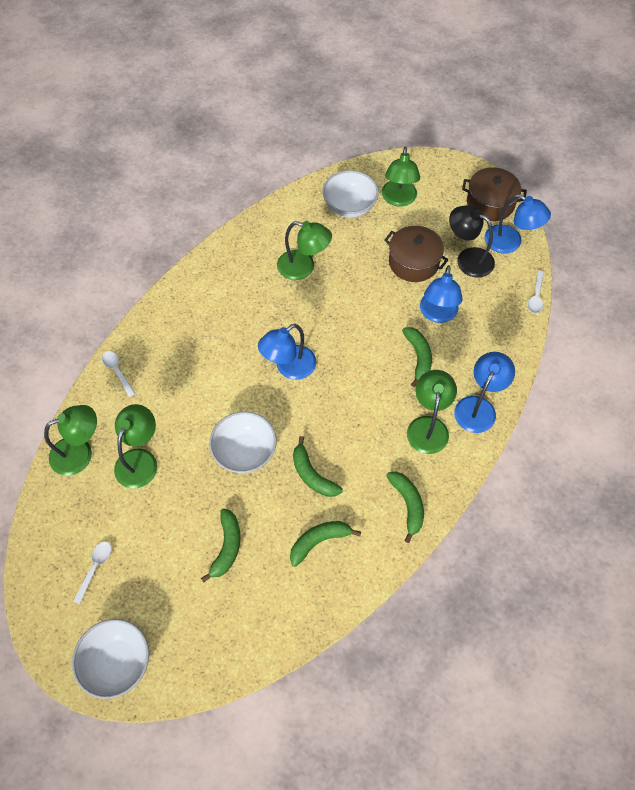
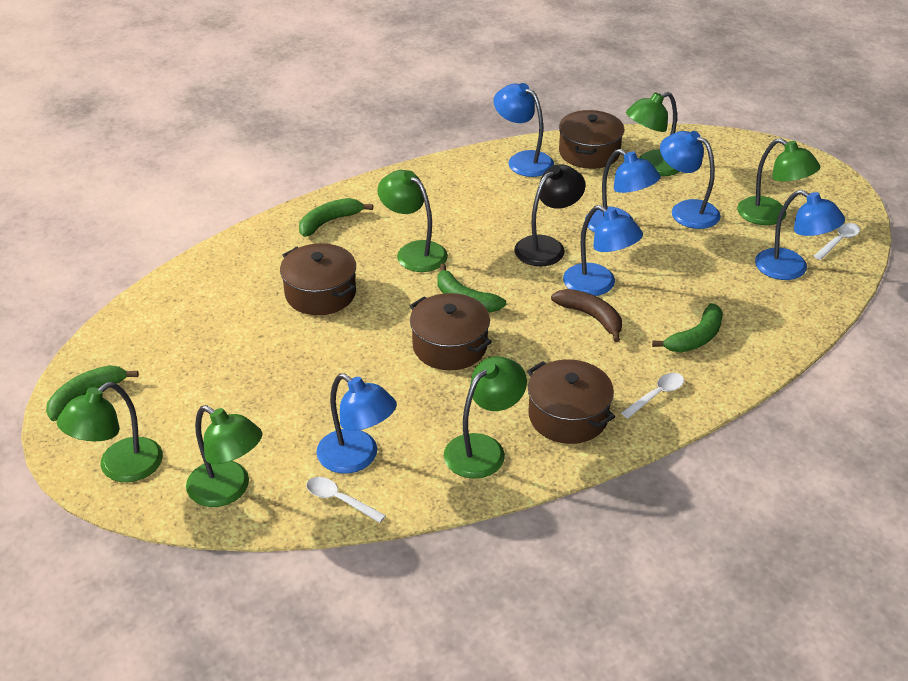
blue lamp: 4 -> 6
brown banana: 0 -> 1
brown pot: 2 -> 4
green banana: 5 -> 4
green lamp: 5 -> 6
white bowl: 3 -> 0

